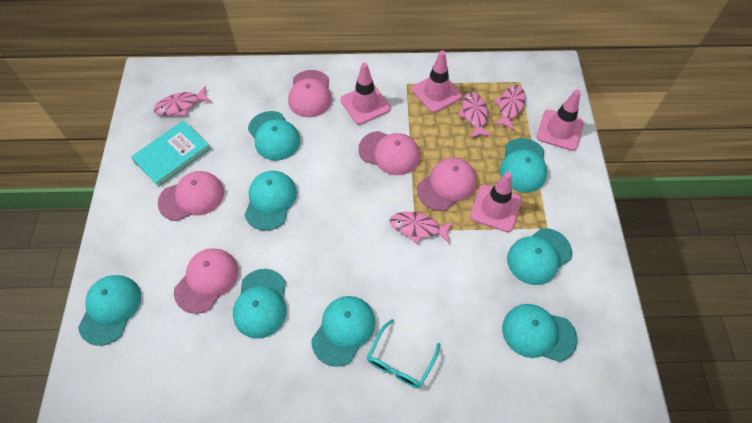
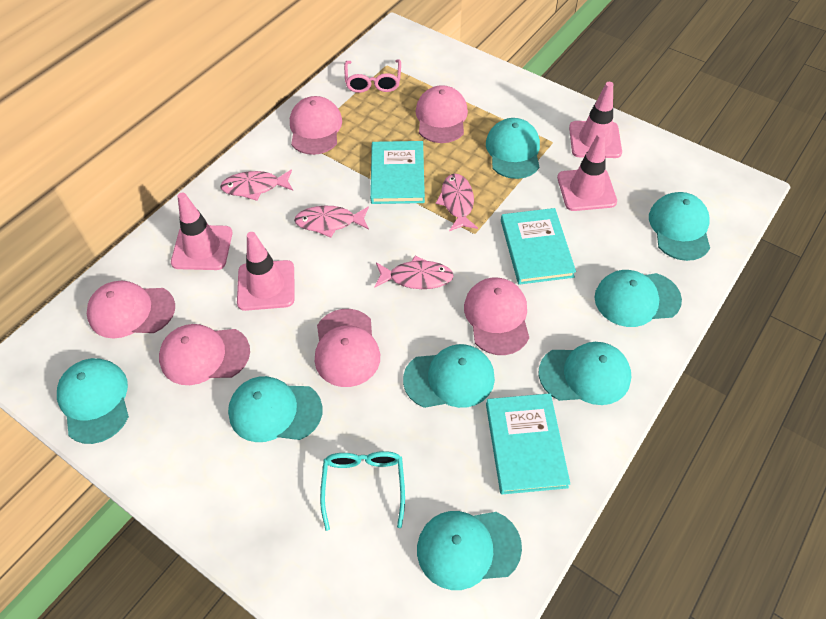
pink cap: 5 -> 6
pink glasses: 0 -> 1
turquoise book: 1 -> 3

